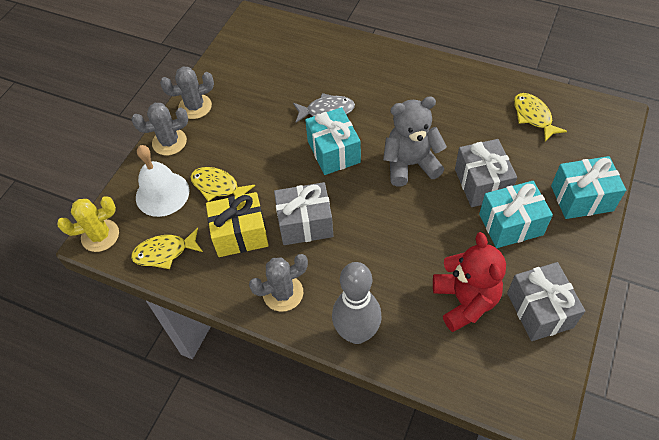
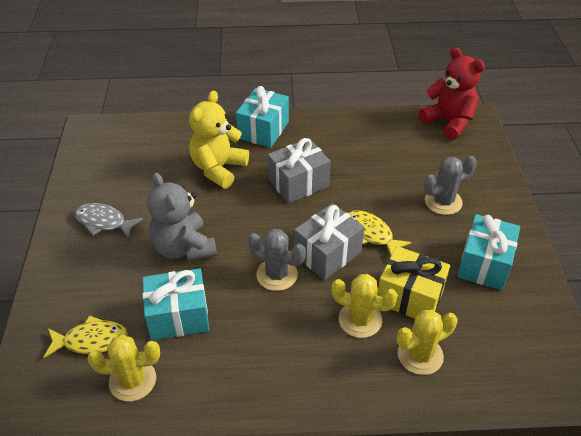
grey bowling pin: 1 -> 0
grey cactus: 3 -> 2
grey gift: 3 -> 2
white bell: 1 -> 0
yellow cactus: 1 -> 3
yellow fish: 3 -> 2
yellow teddy bear: 0 -> 1

